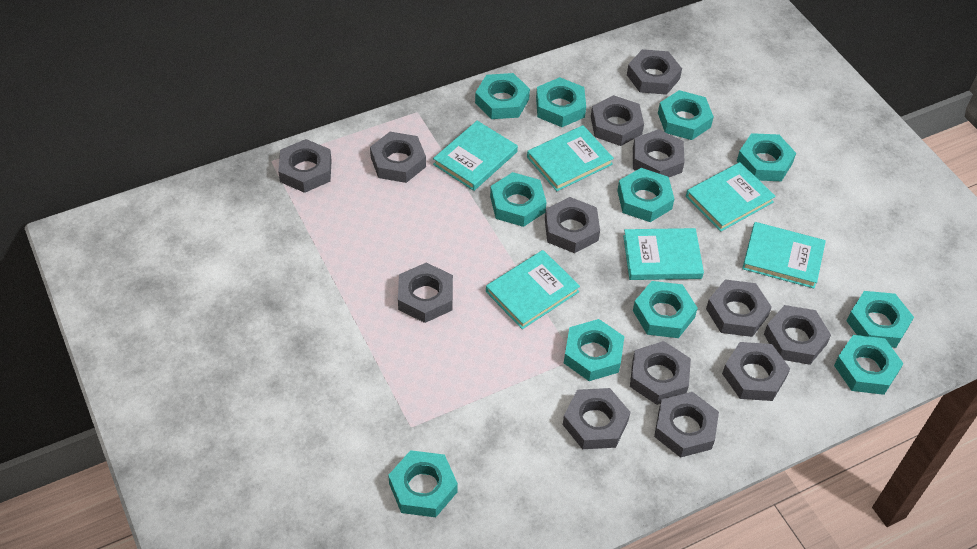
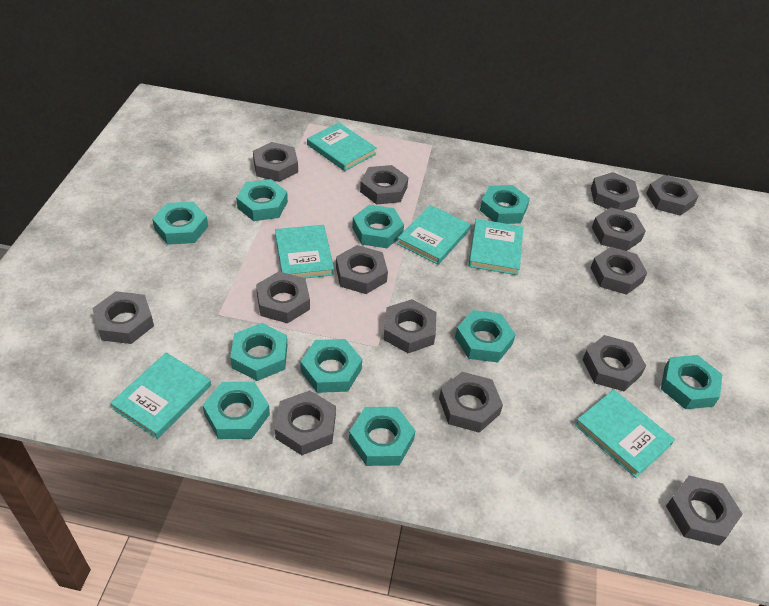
grey nut: 13 -> 14
turquoise nut: 11 -> 10

